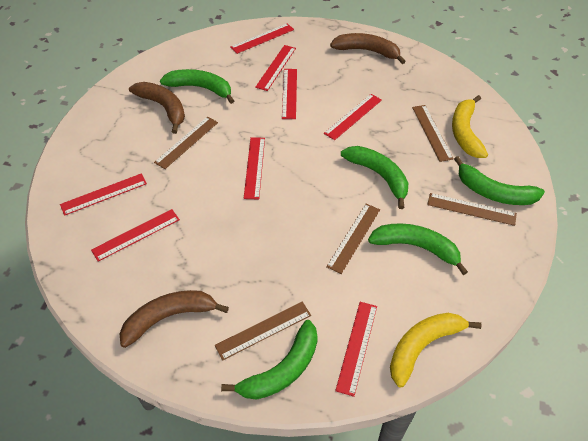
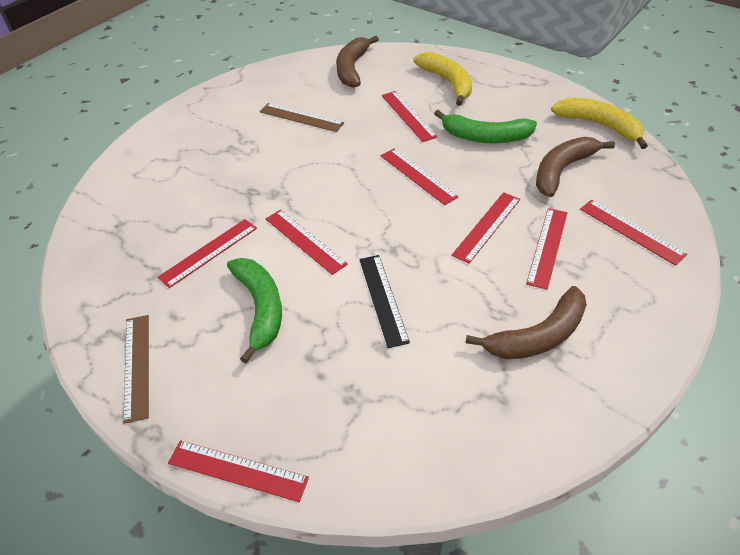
black ruler: 0 -> 1
brown ruler: 5 -> 2
green banana: 5 -> 2

